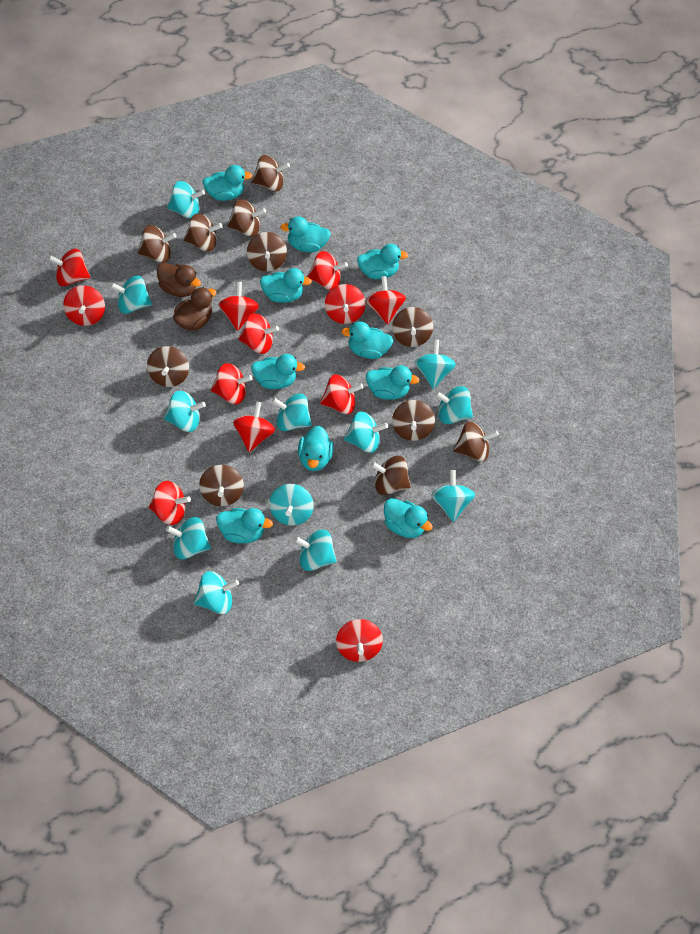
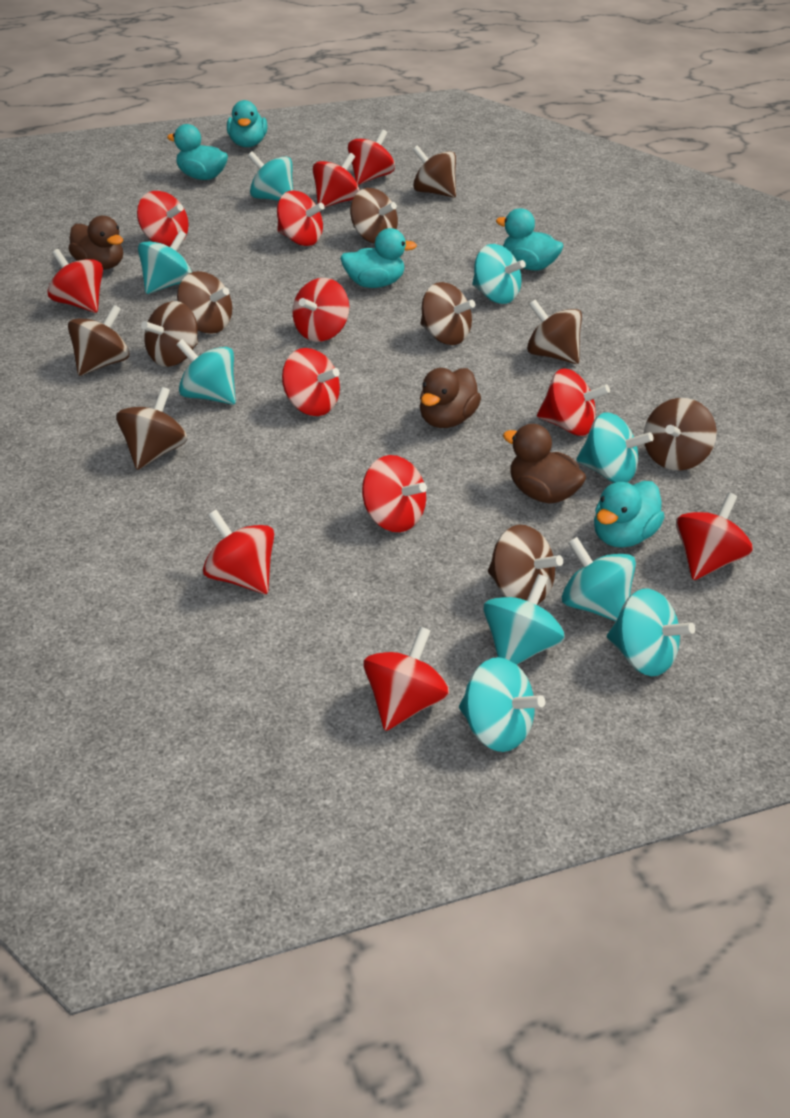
brown duck: 2 -> 3
brown spinning top: 11 -> 10
turquoise duck: 10 -> 5
turquoise spinning top: 12 -> 9

